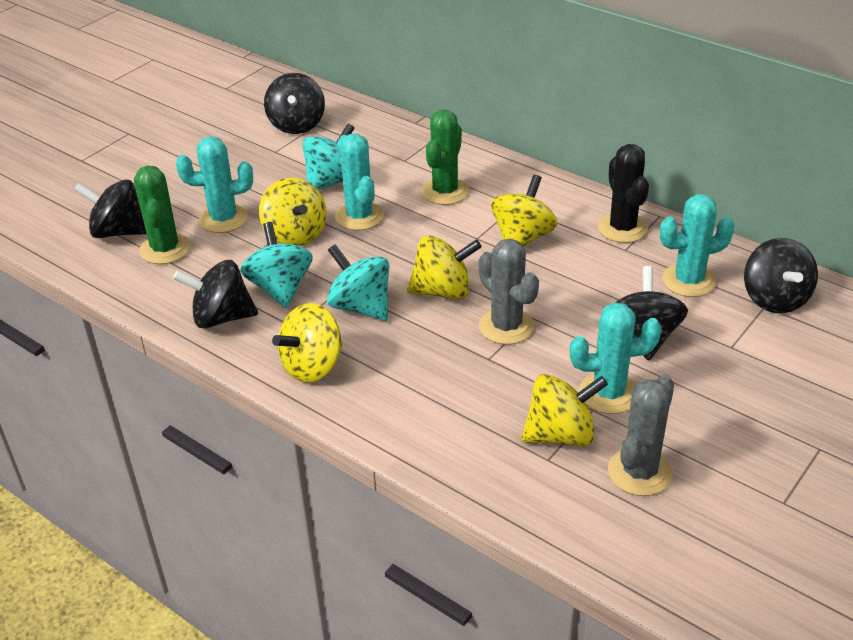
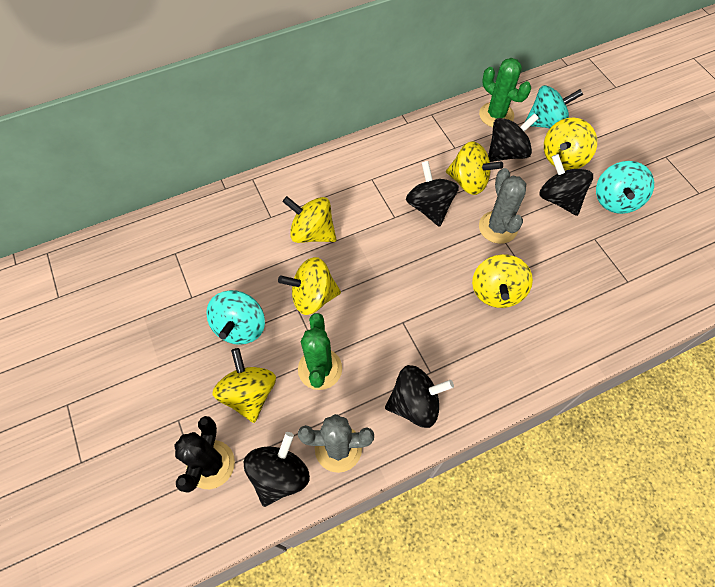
turquoise cactus: 4 -> 0
yellow spinning top: 5 -> 6

